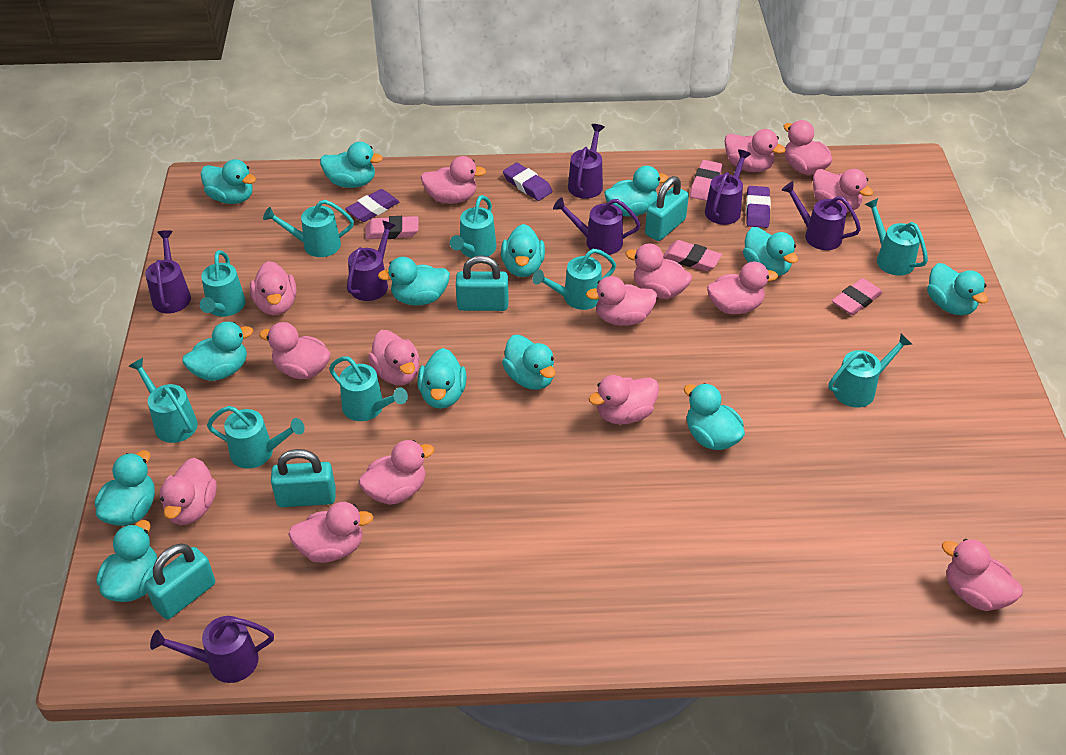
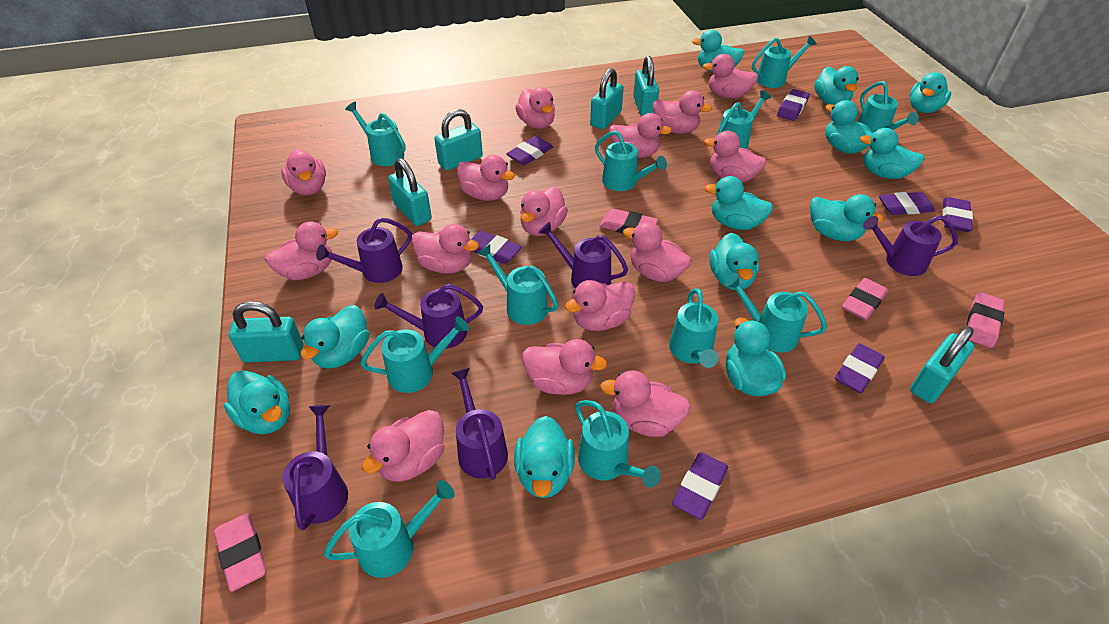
purple eraser: 3 -> 7
purple watering can: 7 -> 6
turquoise duck: 13 -> 12
turquoise padlock: 4 -> 6
turquoise watering can: 9 -> 11

